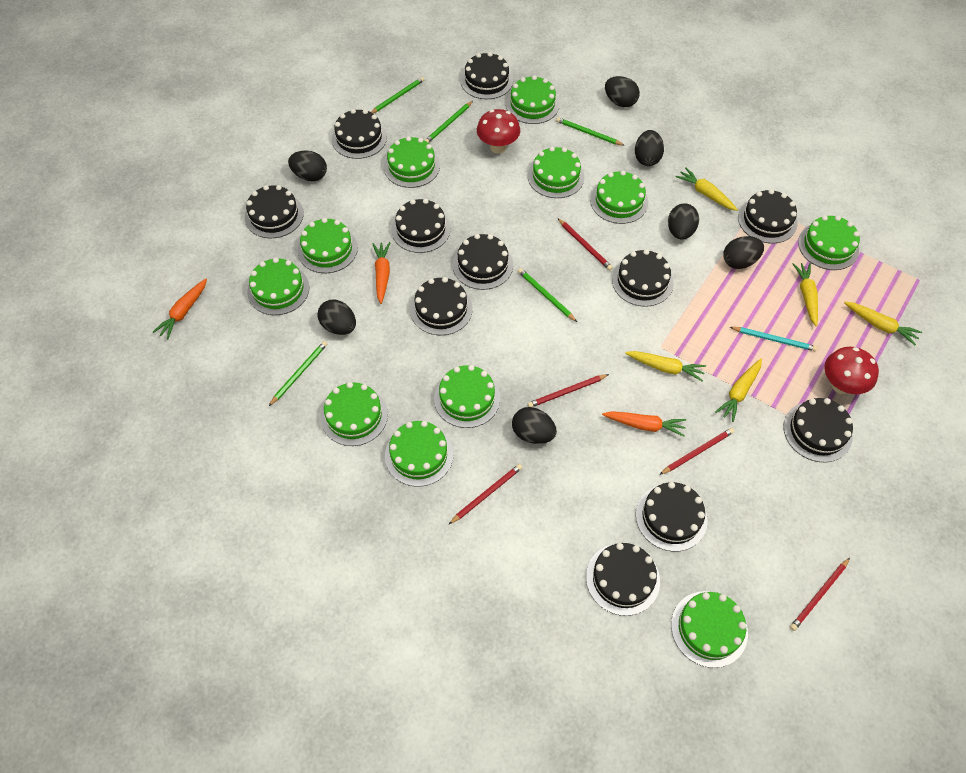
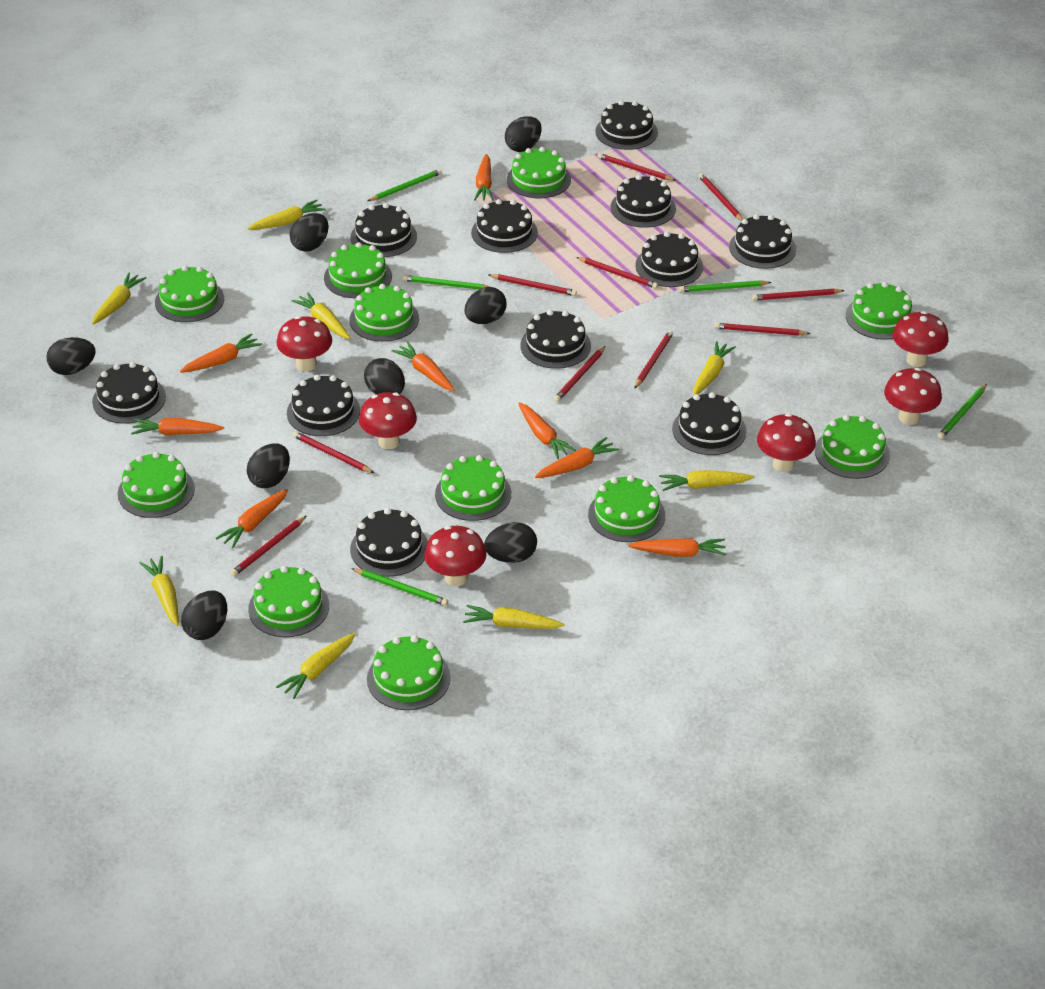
black egg: 7 -> 8
orange carrot: 3 -> 8
red mushroom: 2 -> 6
red pencil: 5 -> 10
turquoise pencil: 1 -> 0
yellow carrot: 5 -> 8

